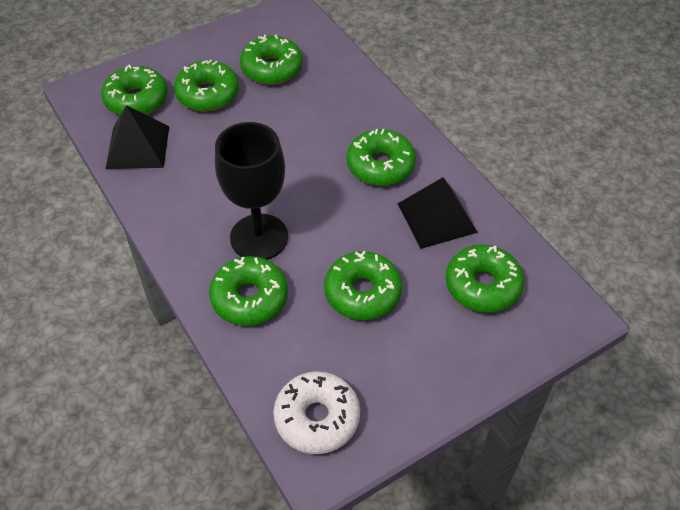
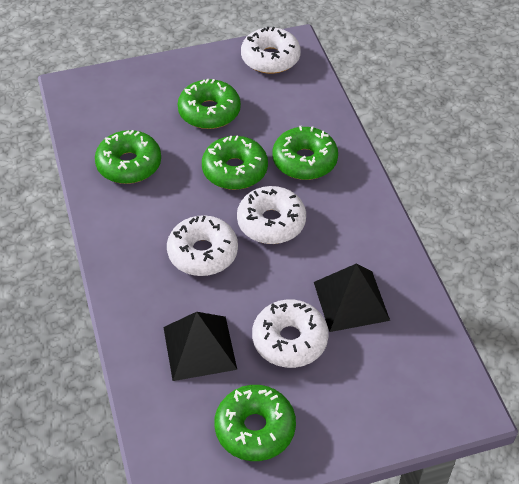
black goblet: 1 -> 0
green donut: 7 -> 5
white donut: 1 -> 4

